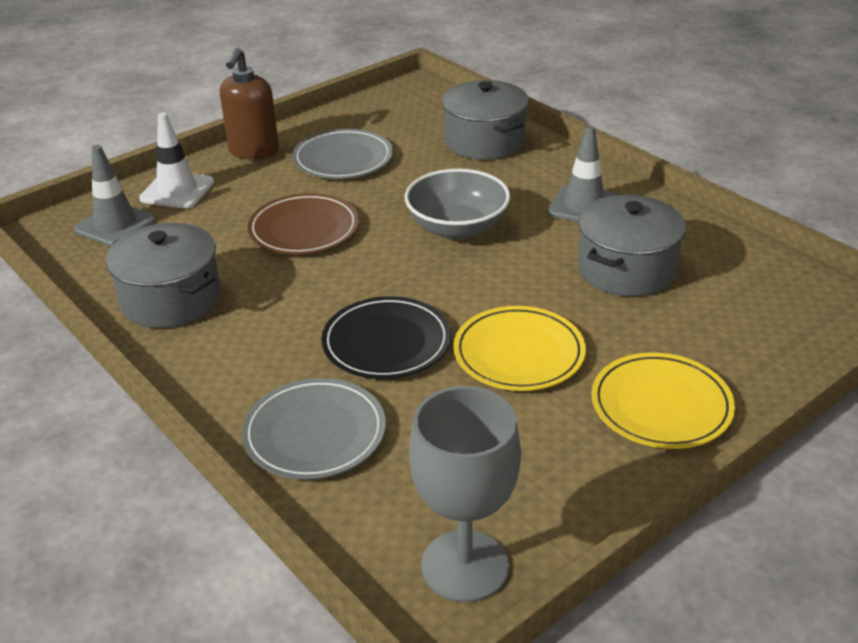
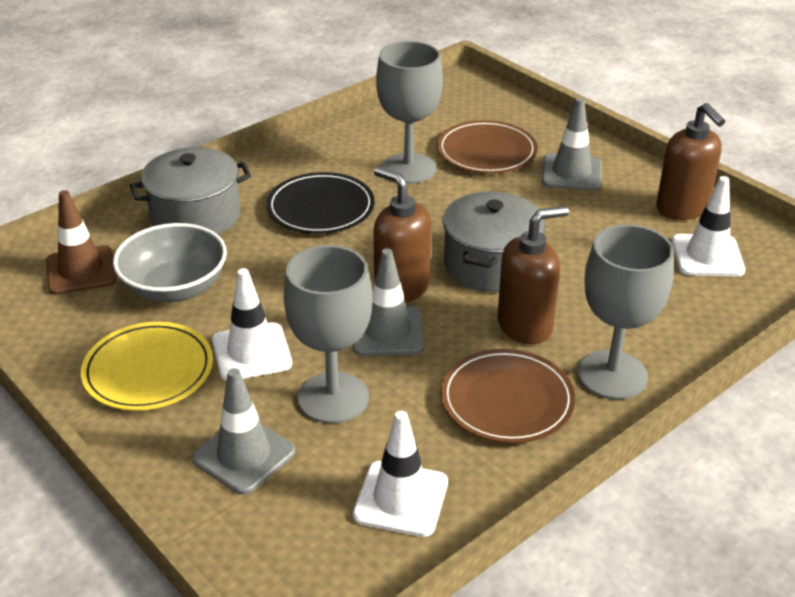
brown plate: 1 -> 2
brown soap dispenser: 1 -> 3
brown traffic cone: 0 -> 1
grey goblet: 1 -> 3
grey plate: 2 -> 0
grey pot: 3 -> 2
grey traffic cone: 2 -> 3
white traffic cone: 1 -> 3
yellow plate: 2 -> 1

